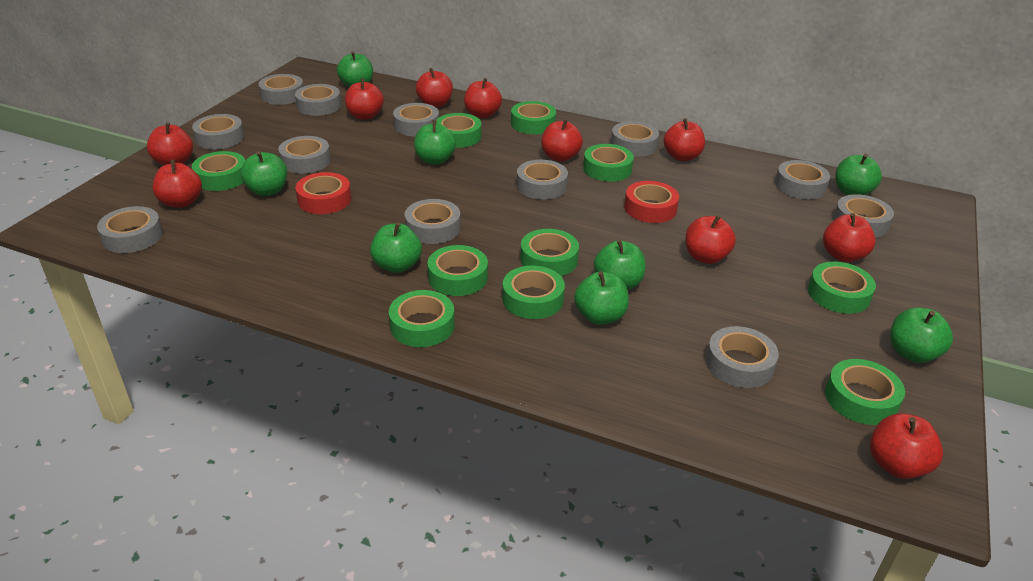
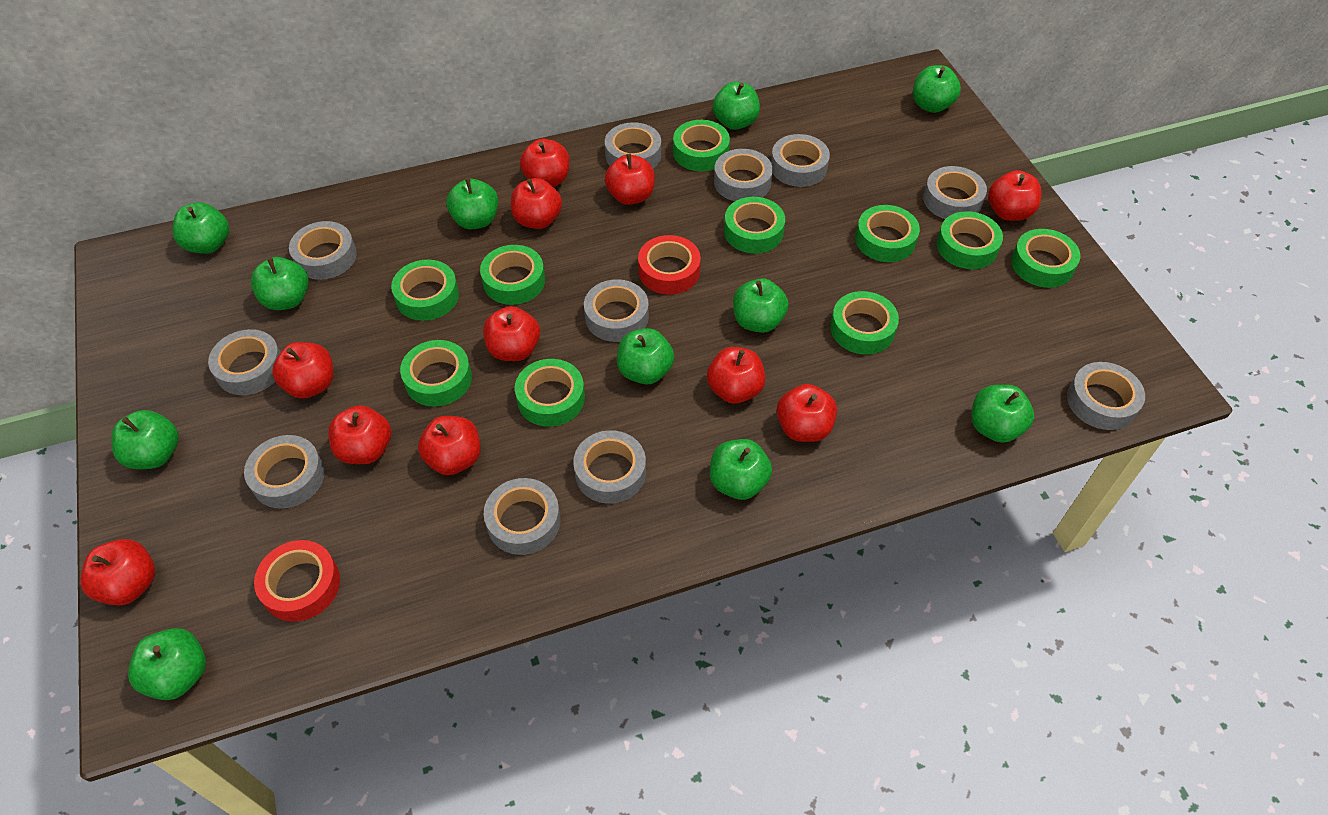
green apple: 8 -> 11
grey tape: 12 -> 11
red apple: 10 -> 11

